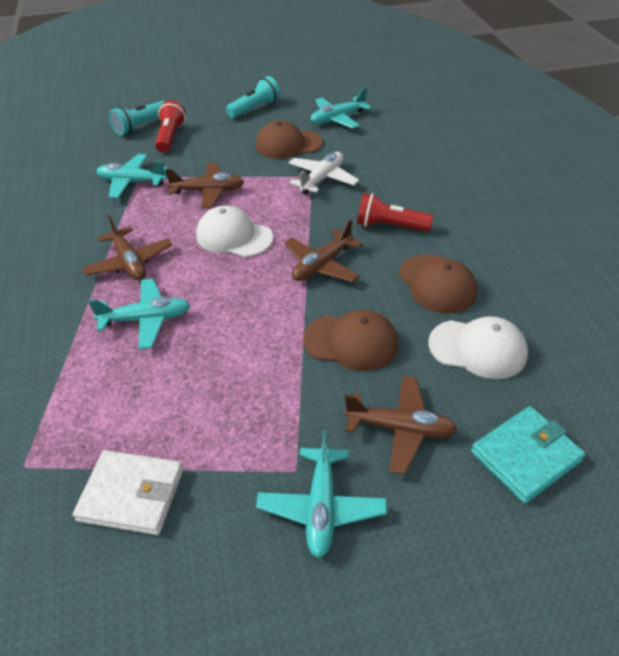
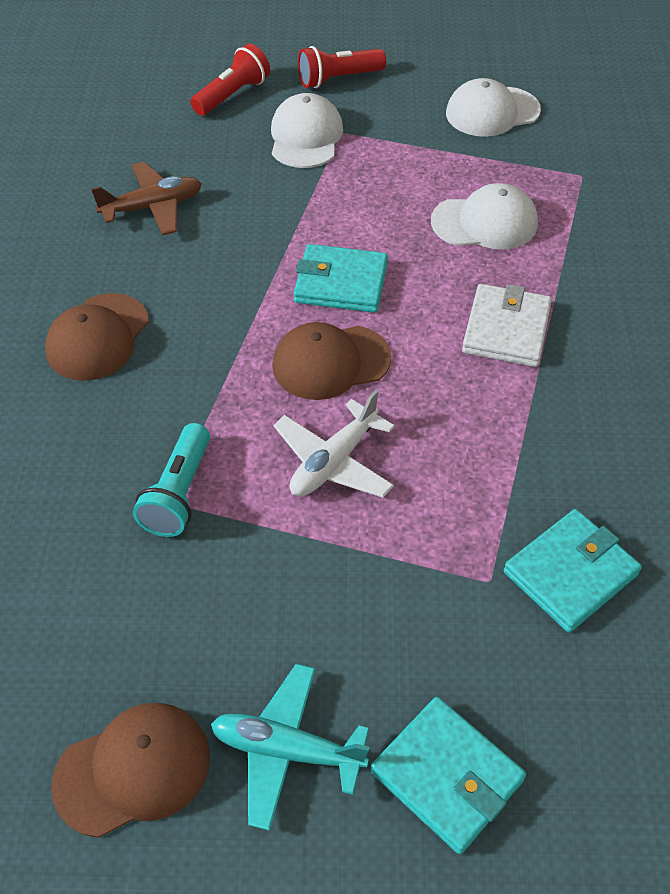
brown plane: 4 -> 1
turquoise flashlight: 2 -> 1
turquoise plane: 4 -> 1
turquoise wallet: 1 -> 3
white cap: 2 -> 3

